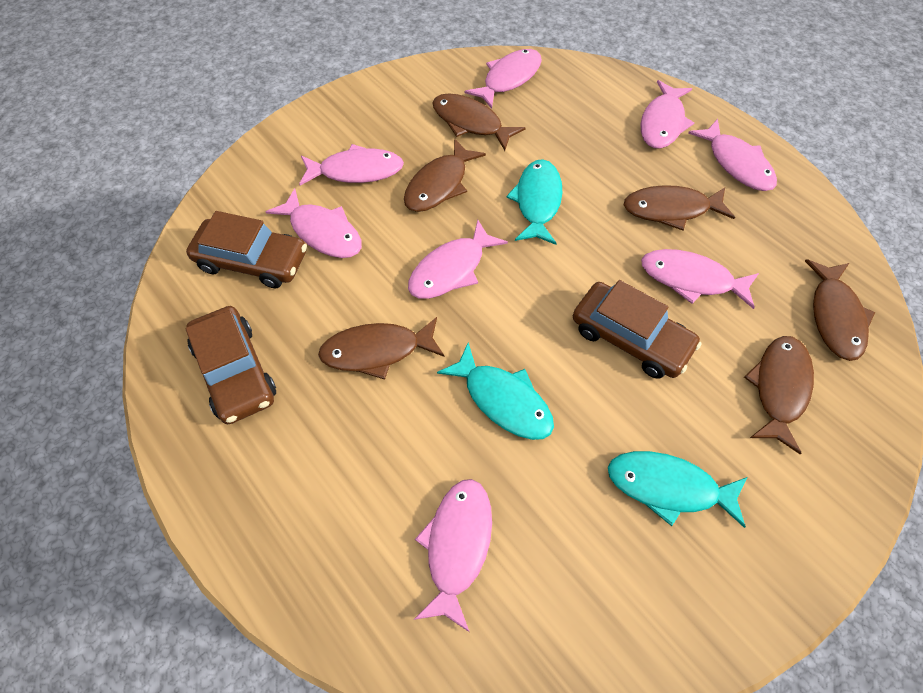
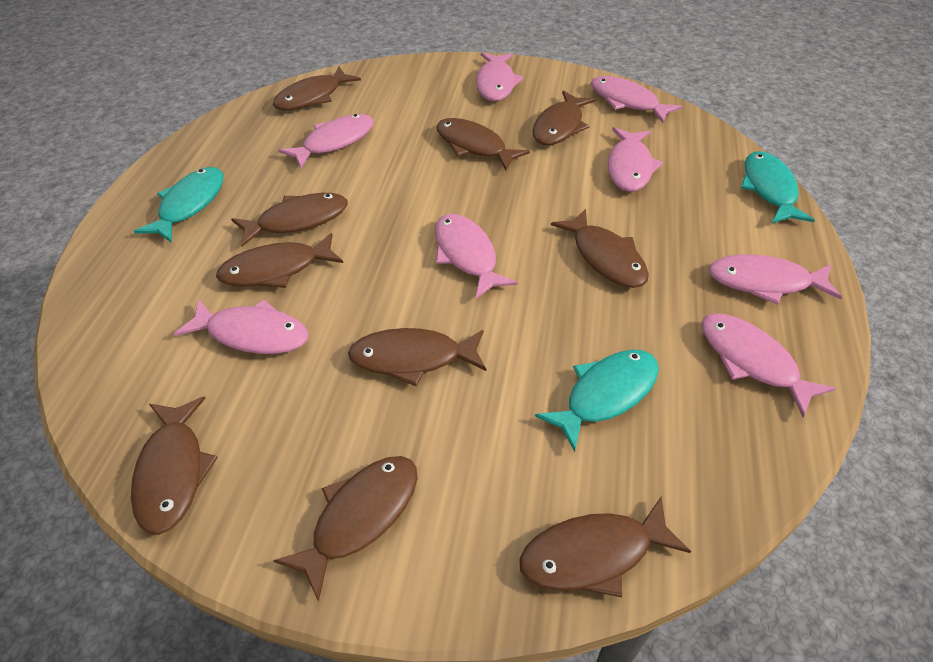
brown car: 3 -> 0
brown fish: 6 -> 10

